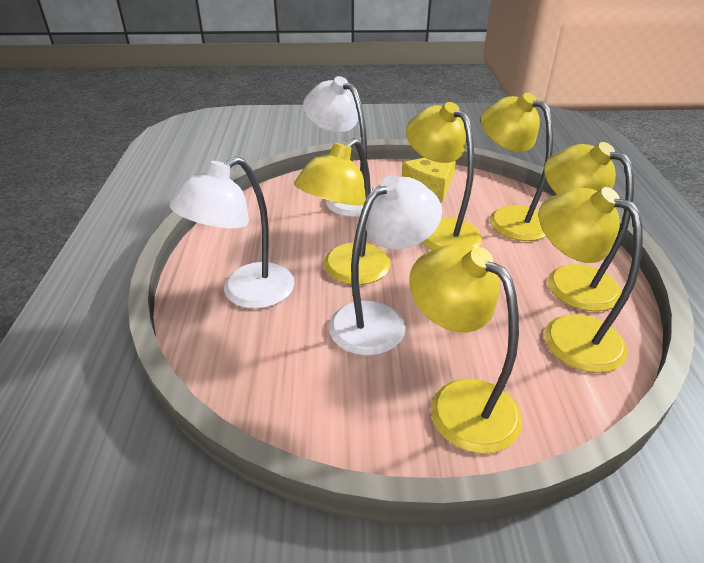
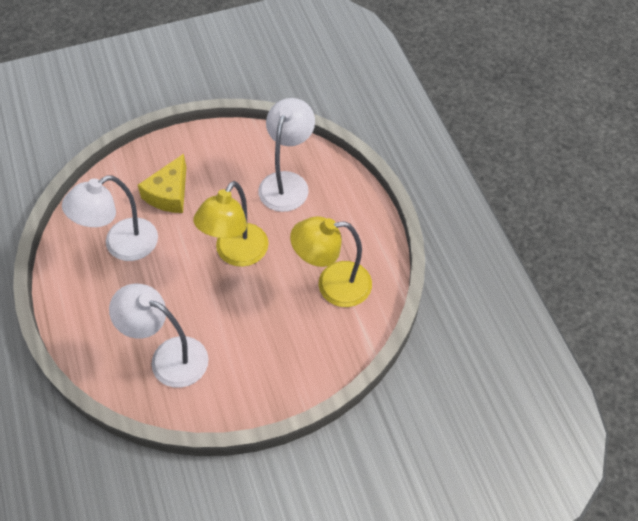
yellow lamp: 6 -> 2

